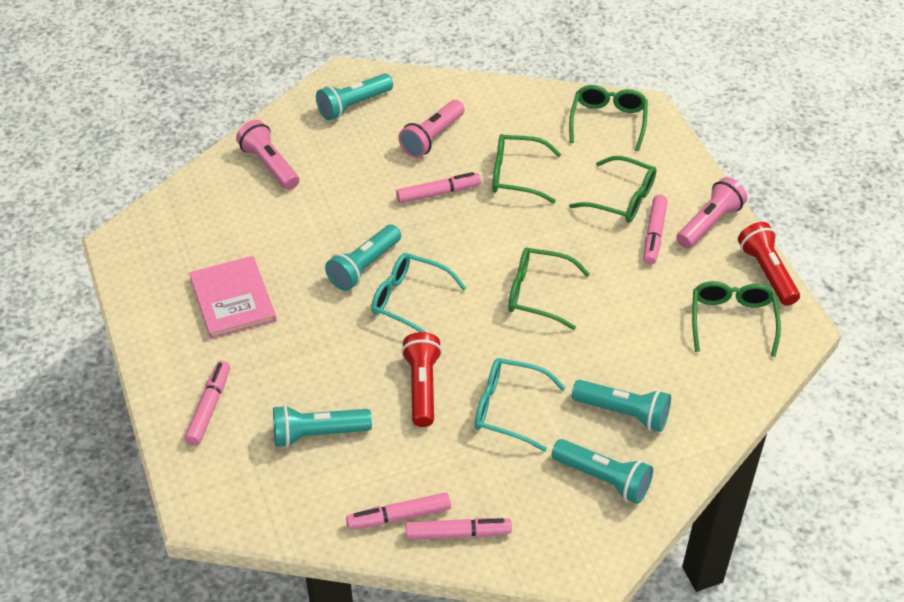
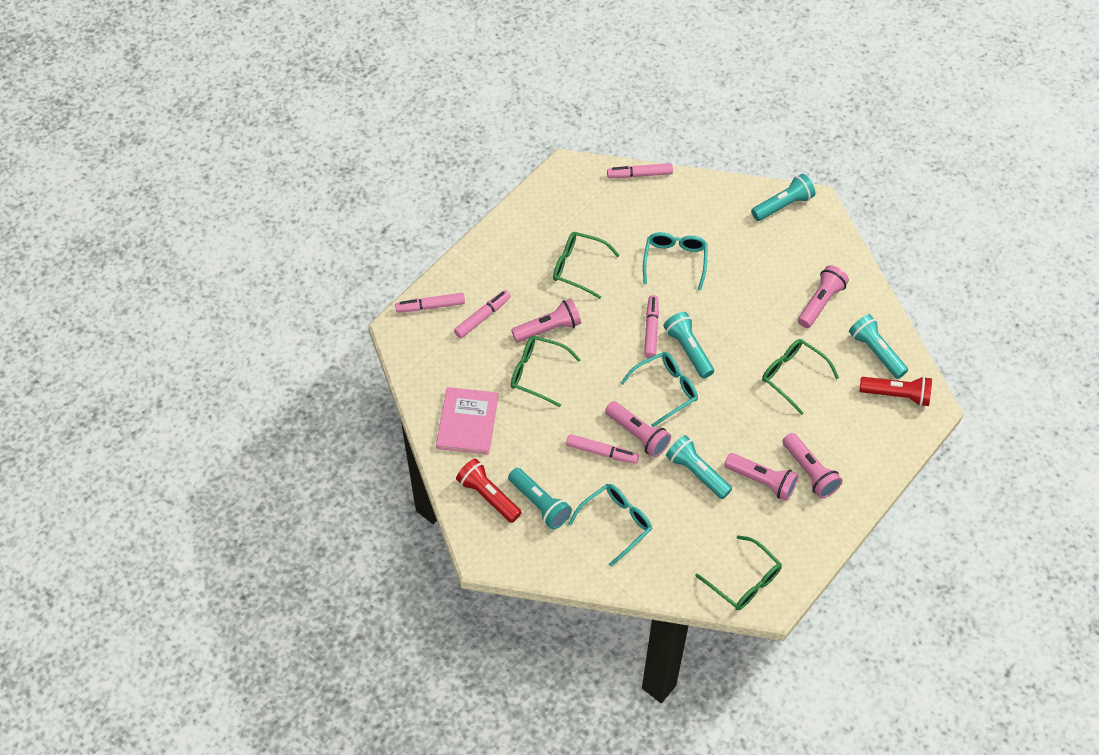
green glasses: 5 -> 4
pink flashlight: 3 -> 5
turquoise glasses: 2 -> 3

